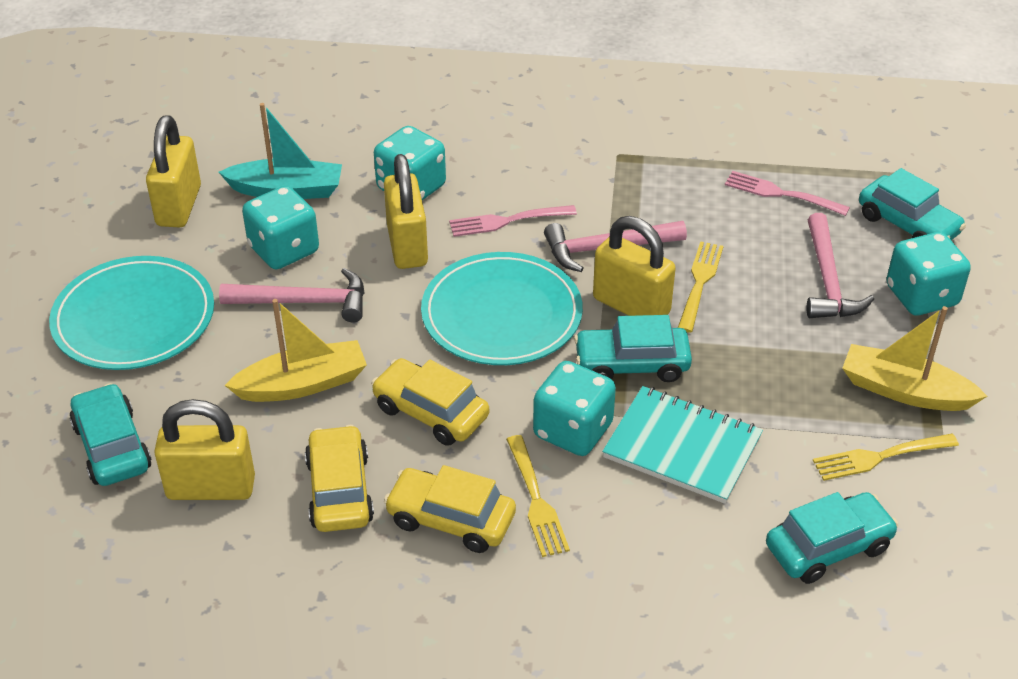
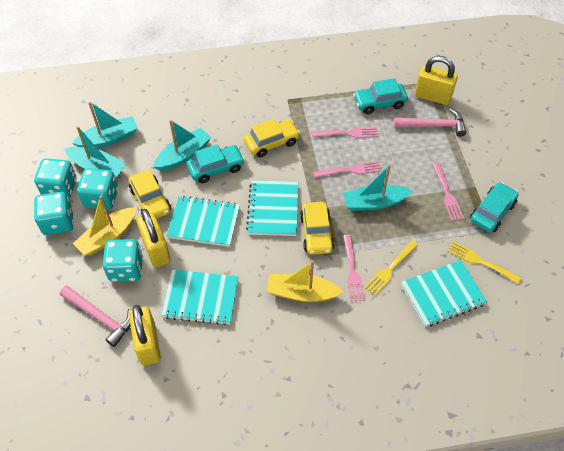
pink fork: 2 -> 4
pink hammer: 3 -> 2
turquoise boat: 1 -> 4
turquoise car: 4 -> 3
turquoise notebook: 1 -> 4
turquoise plate: 2 -> 0
yellow fork: 3 -> 2
yellow padlock: 4 -> 3

